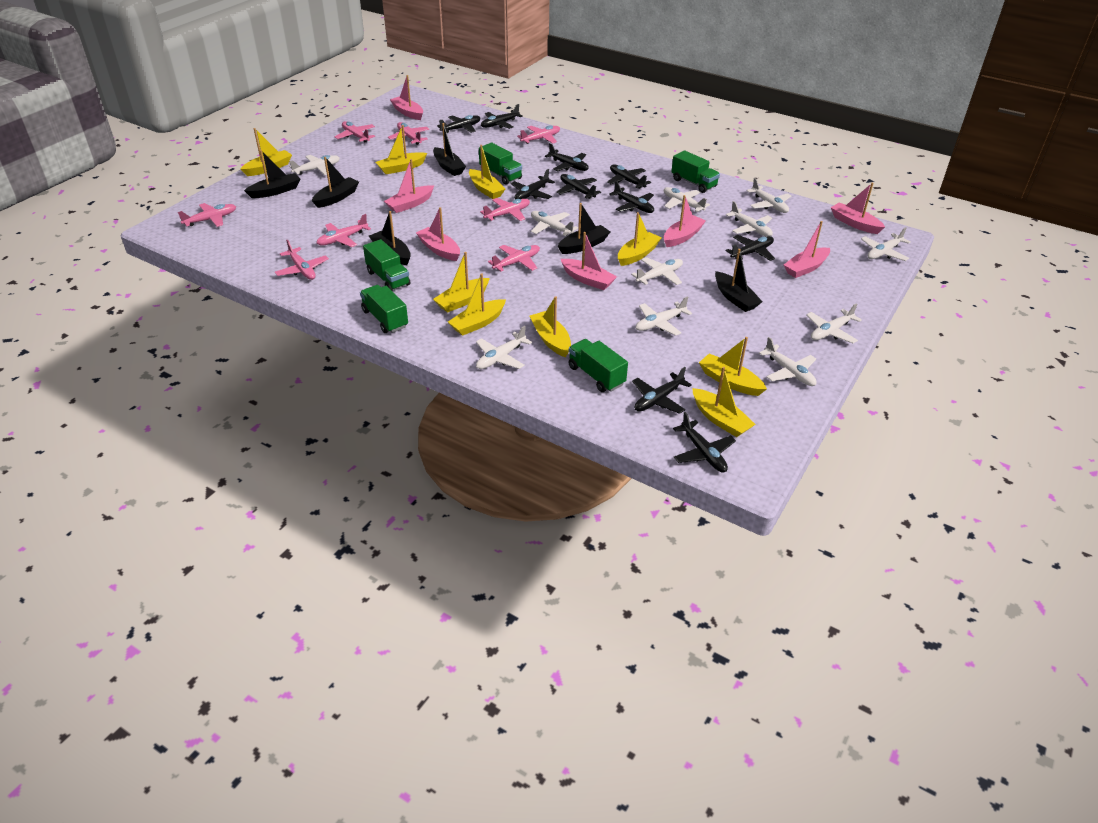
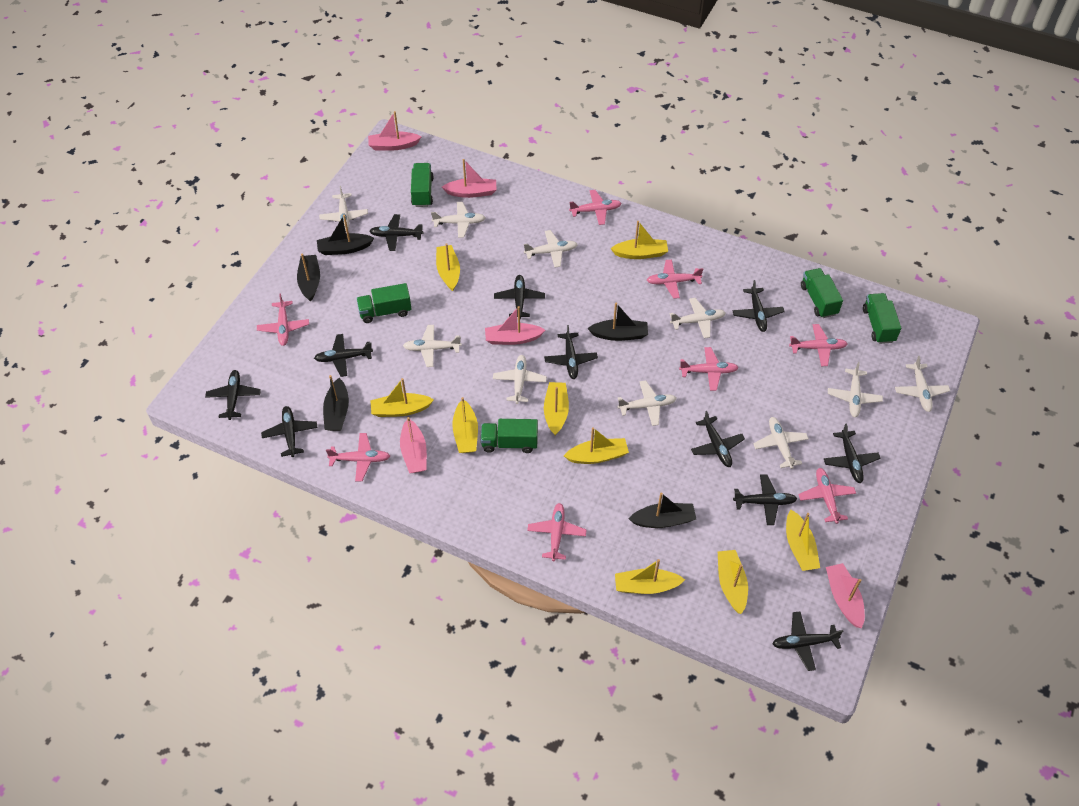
black boat: 6 -> 5
black plane: 10 -> 11
pink boat: 7 -> 5
white plane: 11 -> 10

